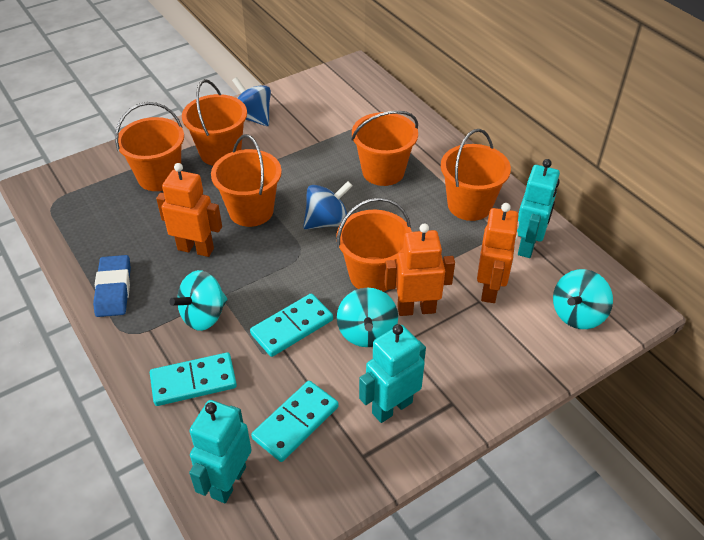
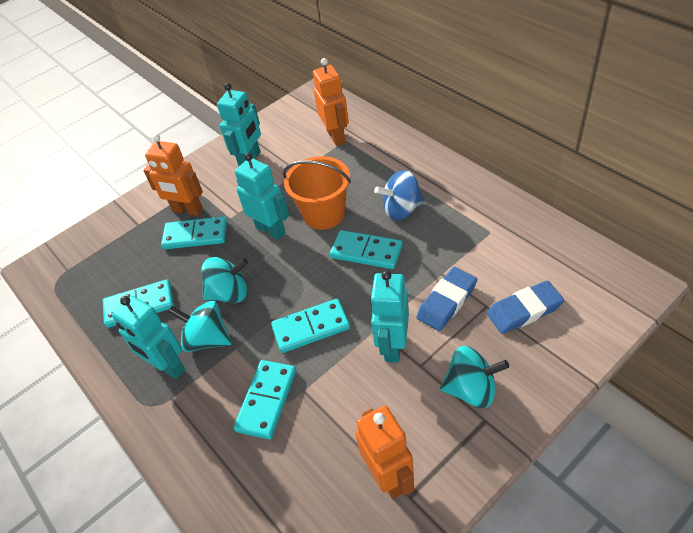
blue eraser: 1 -> 2
blue spinning top: 2 -> 1
orange bucket: 6 -> 1
turquoise domino: 3 -> 5
turquoise robot: 3 -> 4

